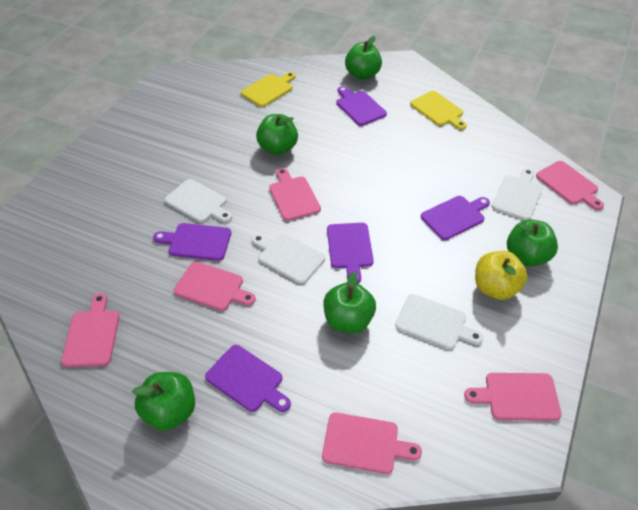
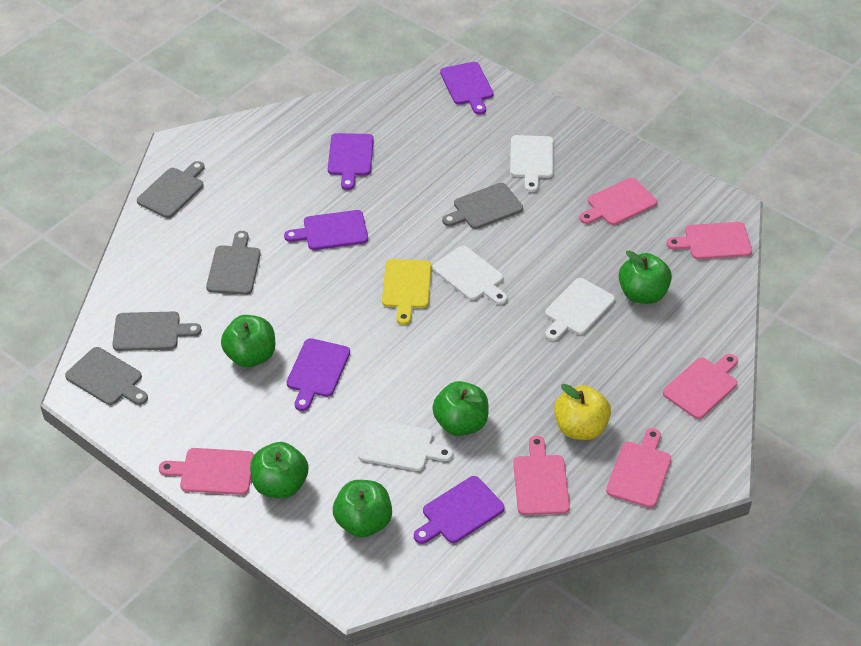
grey cutting board: 0 -> 5
yellow cutting board: 2 -> 1

